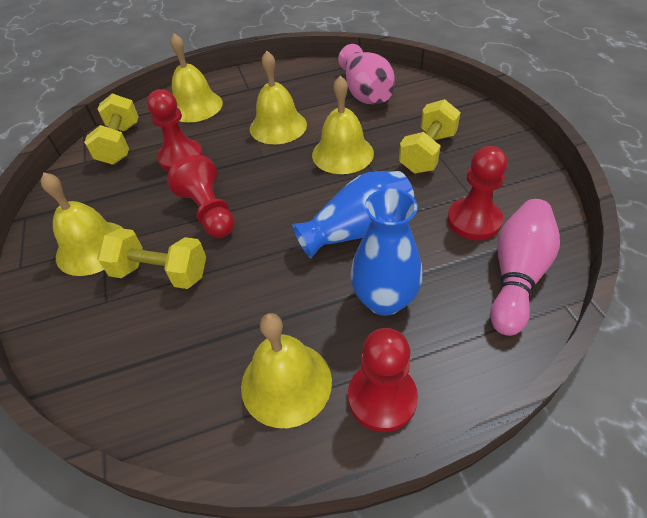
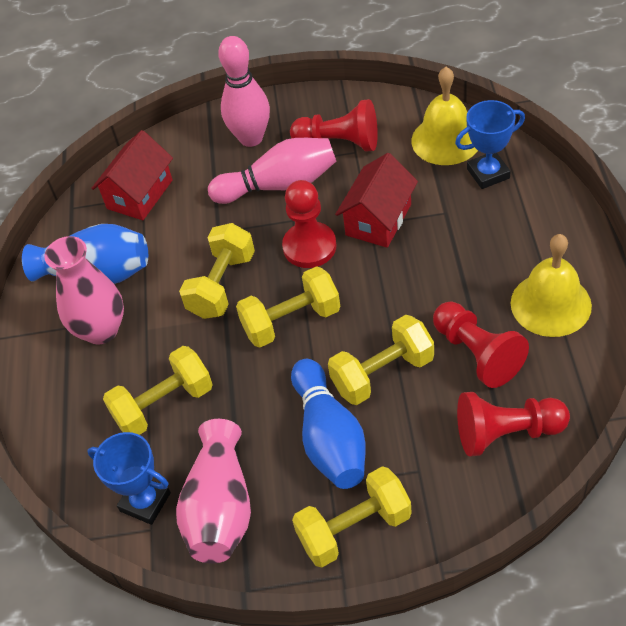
blue bowling pin: 0 -> 1
blue trophy: 0 -> 2
blue vase: 2 -> 1
pink bowling pin: 1 -> 2
pink vase: 1 -> 2
red house: 0 -> 2
yellow bell: 5 -> 2
yellow dumbbell: 3 -> 5

